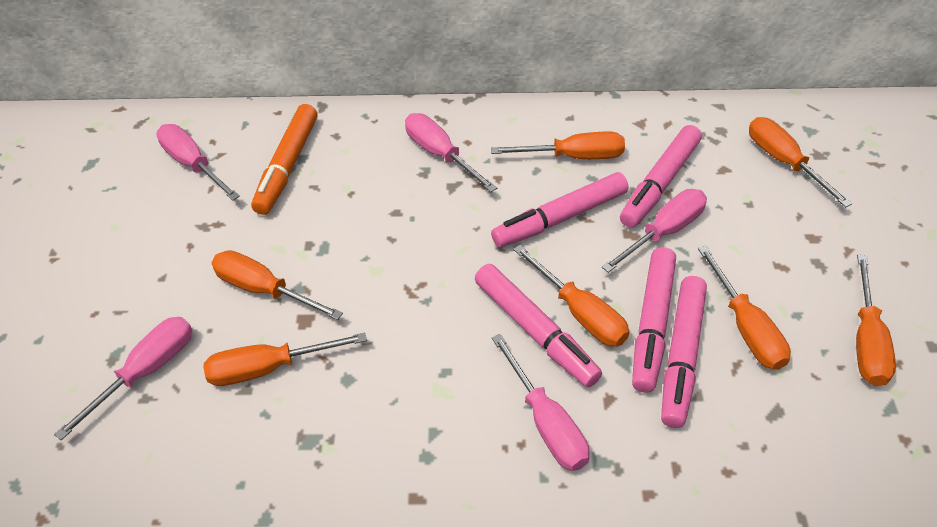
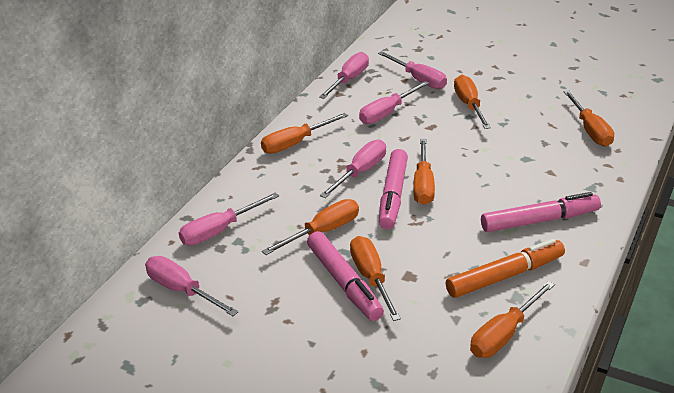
pink marker: 5 -> 3
pink screwdriver: 5 -> 6

